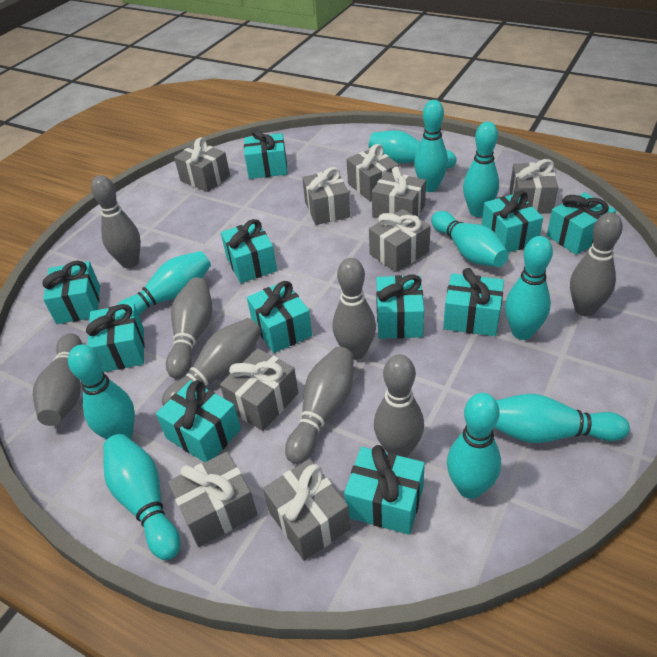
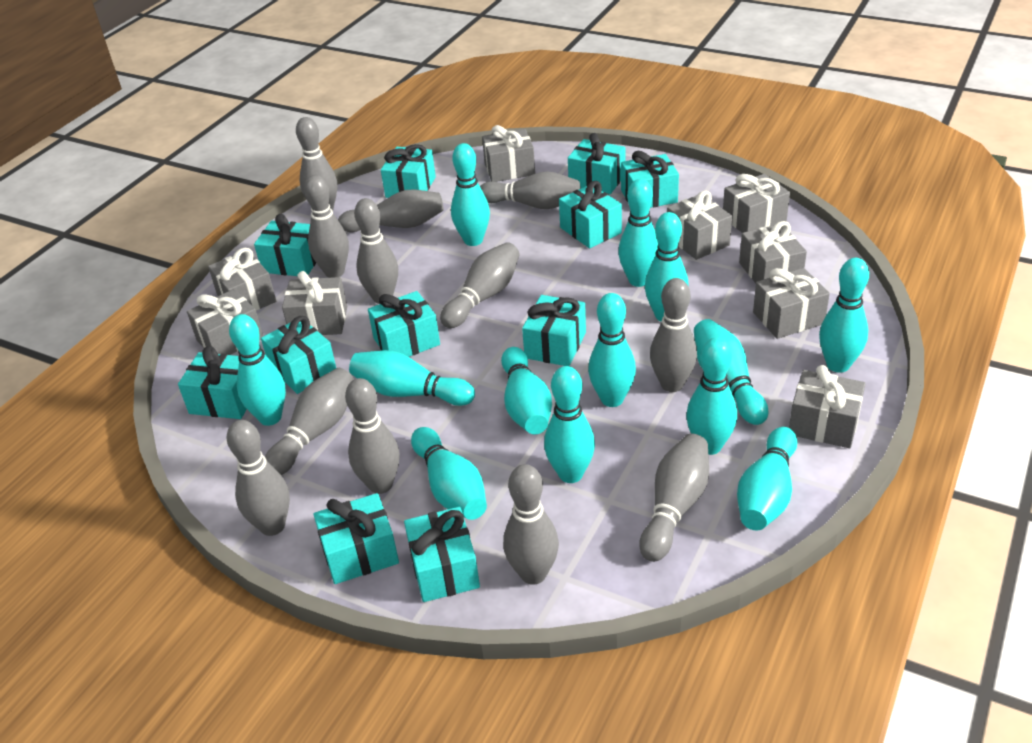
grey bowling pin: 8 -> 12
turquoise bowling pin: 10 -> 13

